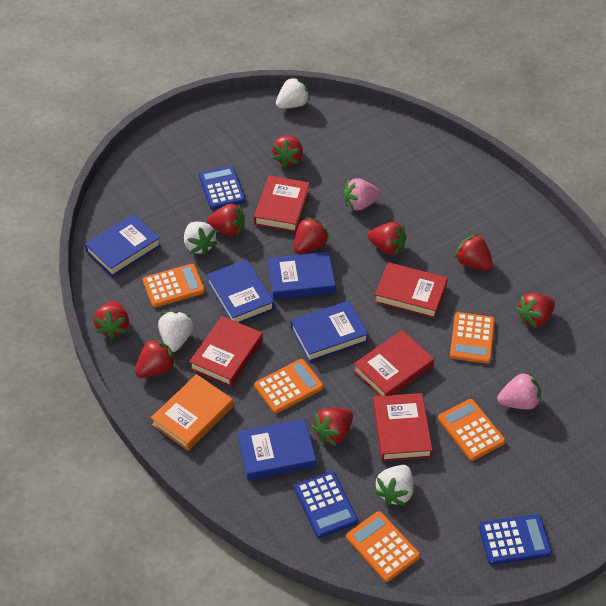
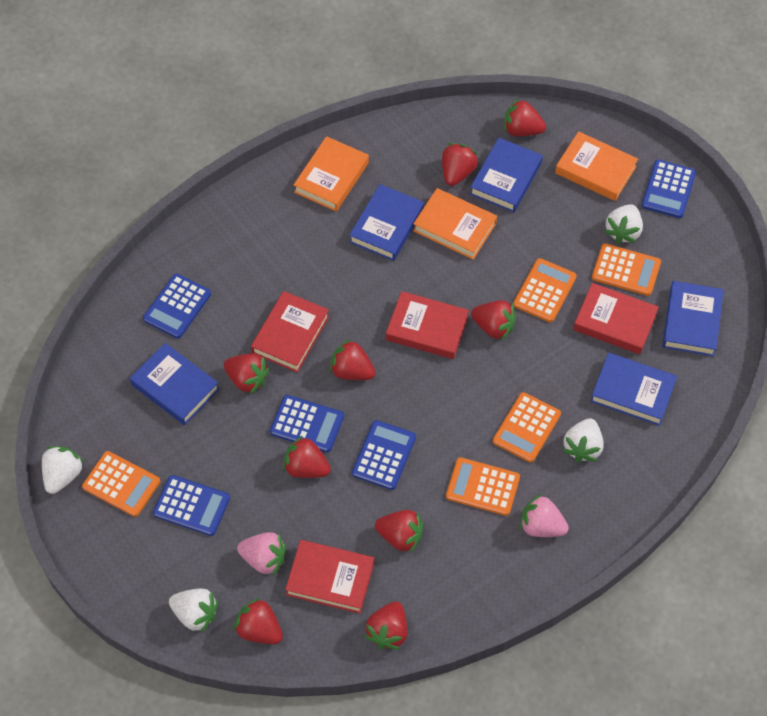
blue calculator: 3 -> 5
orange book: 1 -> 3
red book: 5 -> 4

